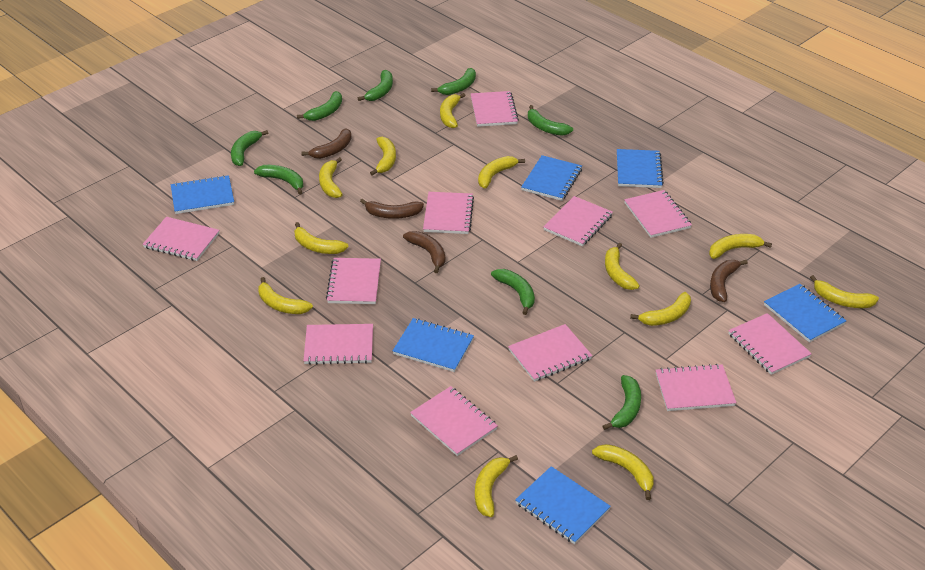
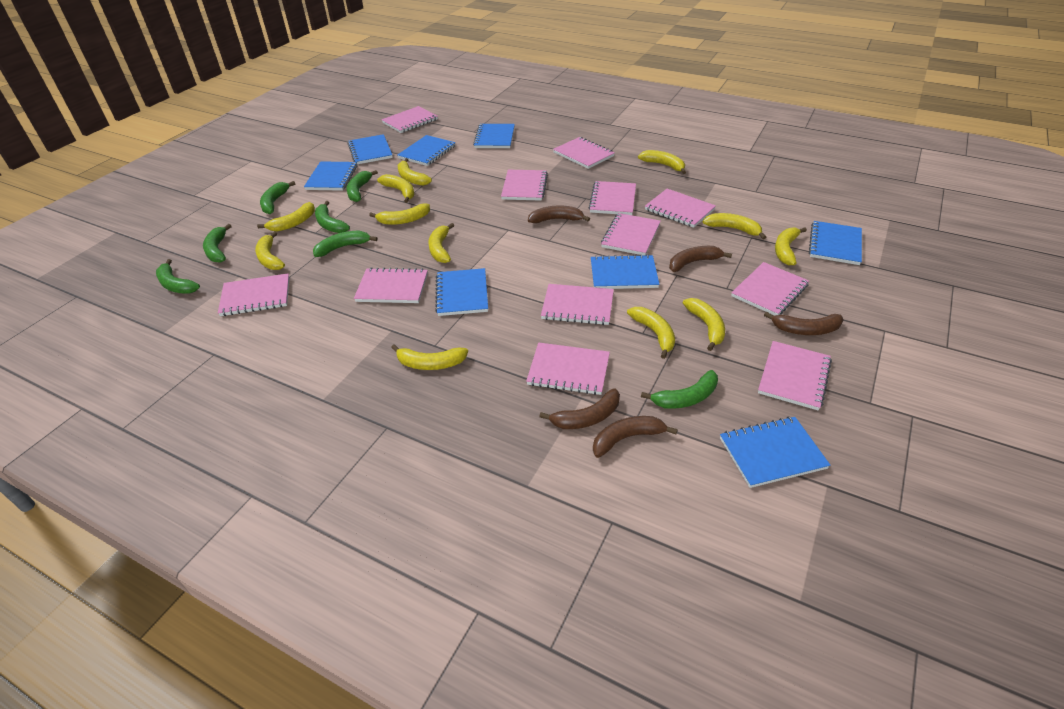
blue notebook: 6 -> 8
brown banana: 4 -> 5
green banana: 8 -> 7
pink notebook: 11 -> 12

